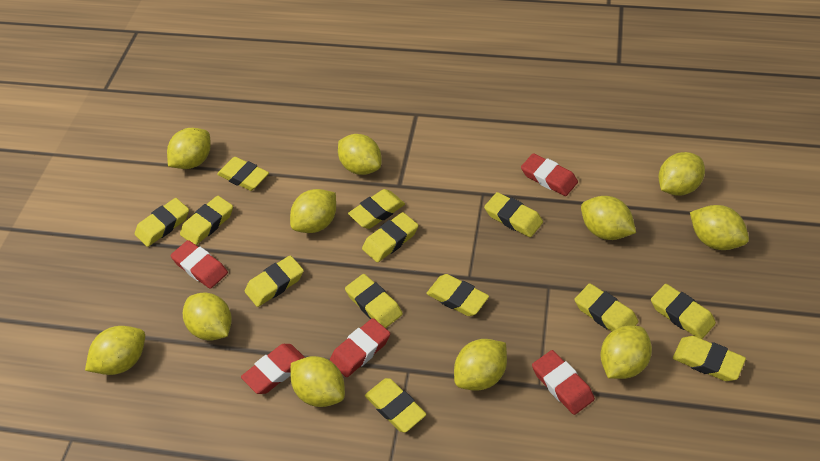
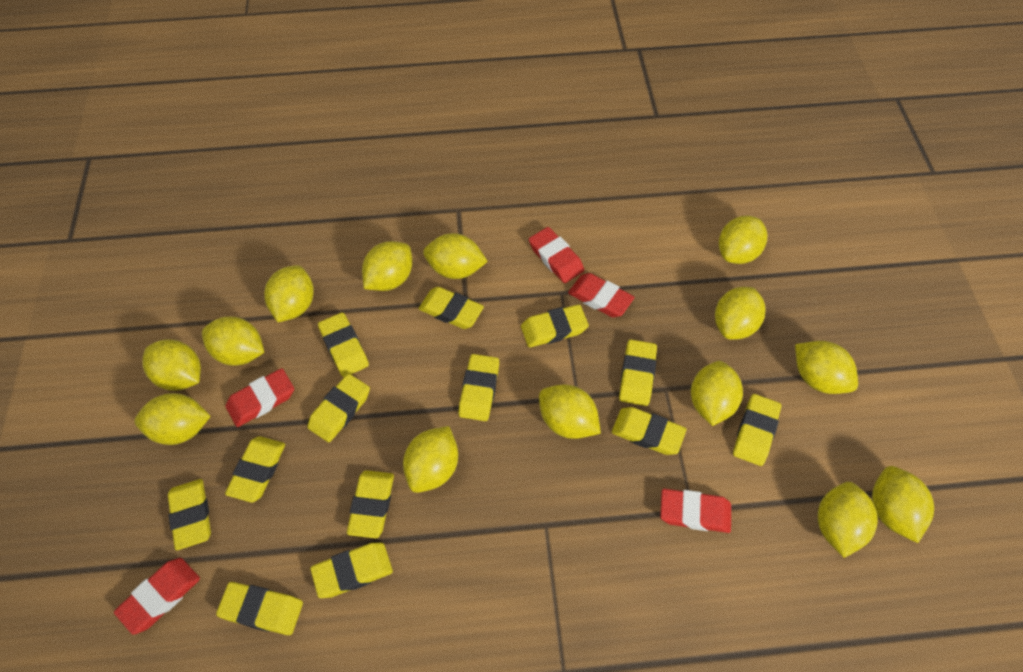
yellow lemon: 11 -> 14

